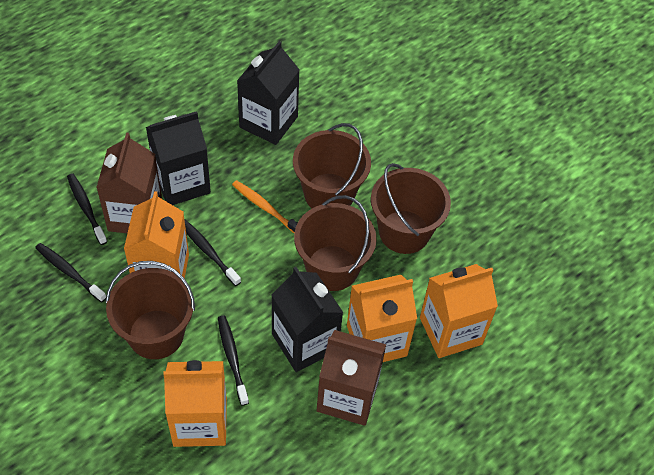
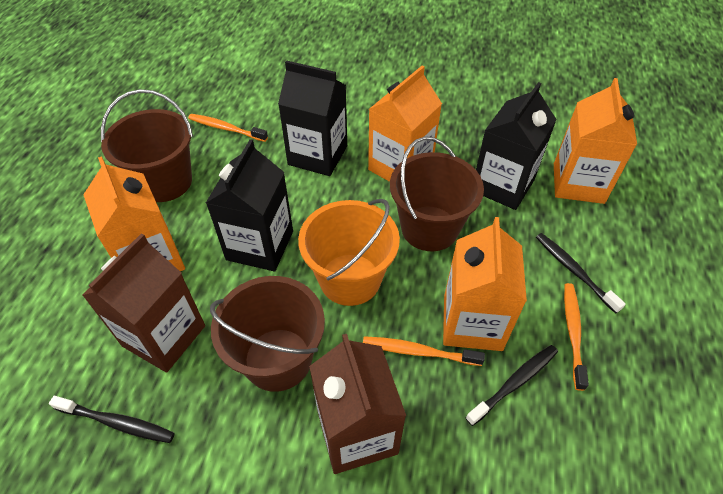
black toothbrush: 4 -> 3
brown bucket: 4 -> 3
orange bucket: 0 -> 1
orange toothbrush: 1 -> 3

